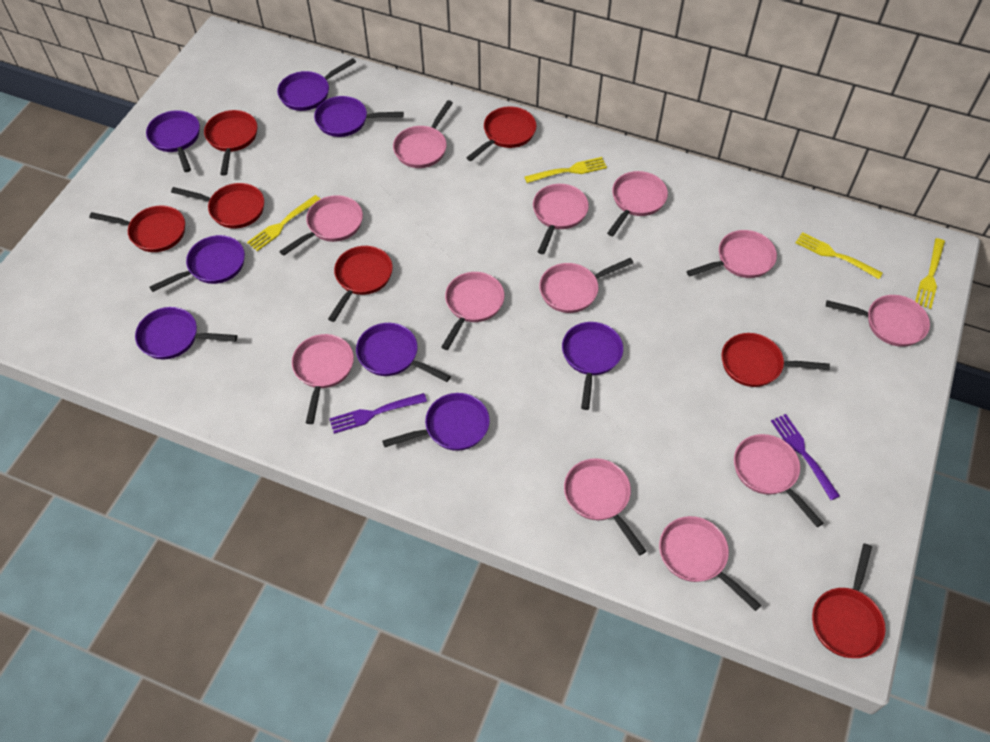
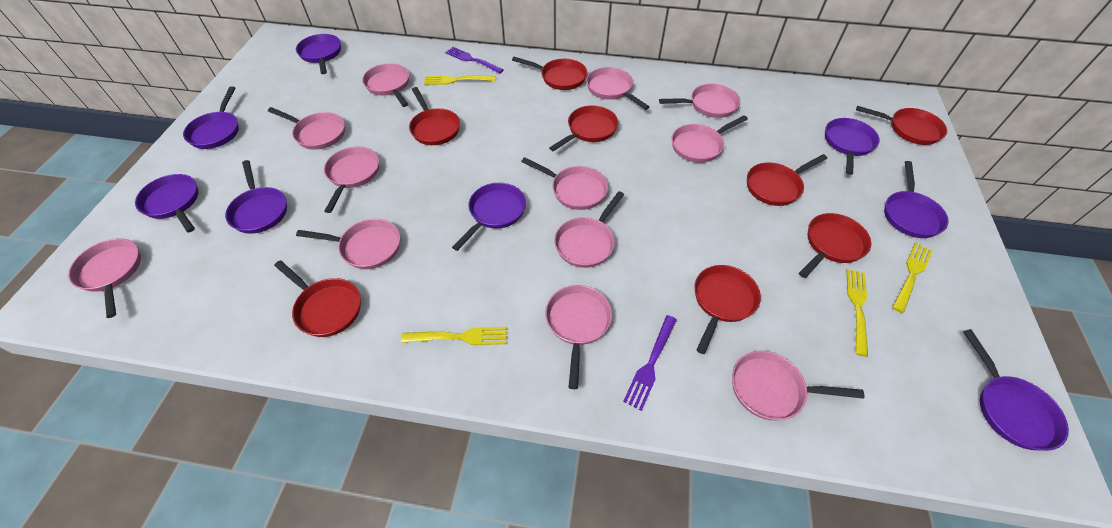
red pan: 7 -> 8

